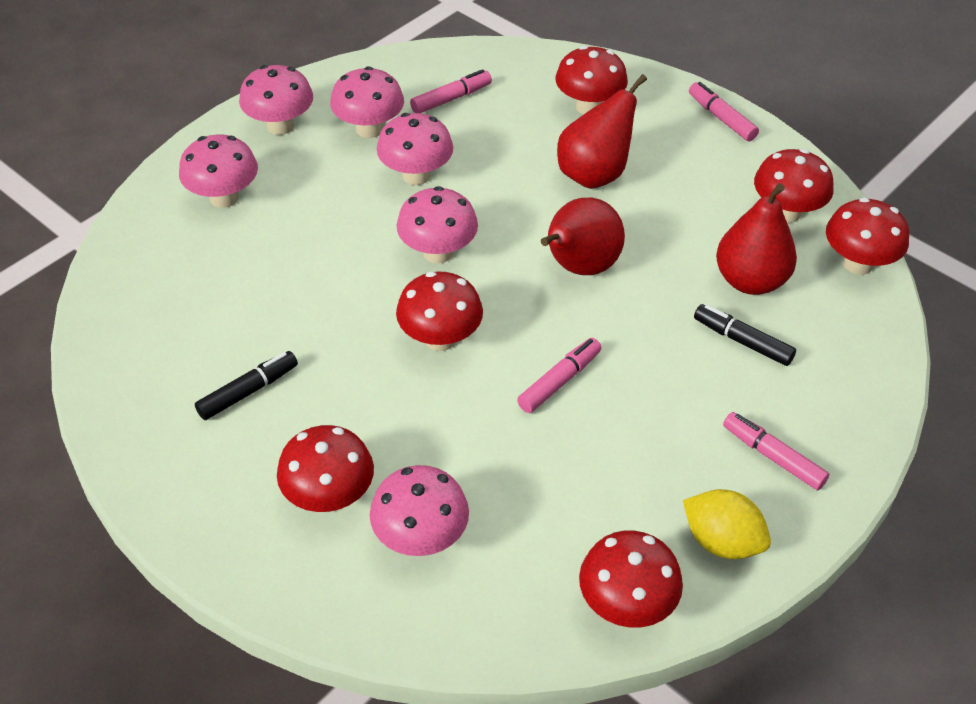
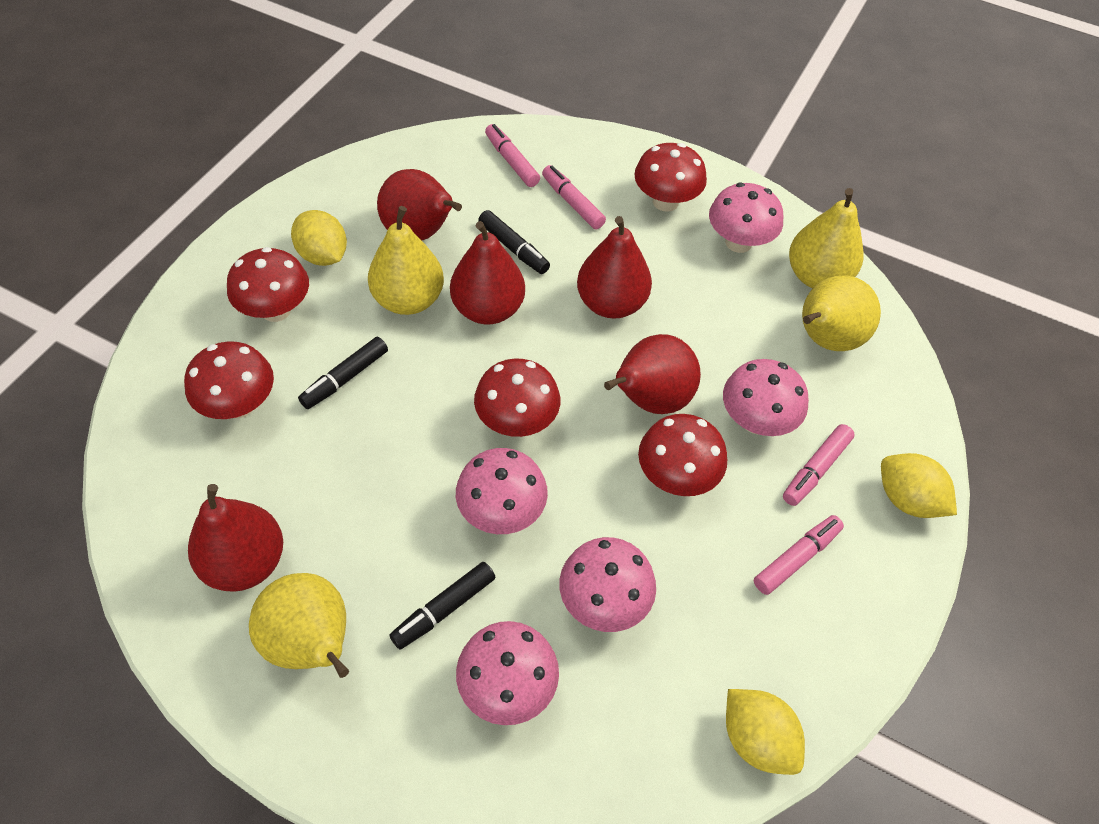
black marker: 2 -> 3
pink mushroom: 6 -> 5
red mushroom: 6 -> 5
red pear: 3 -> 5
yellow lemon: 1 -> 3
yellow pear: 0 -> 4

